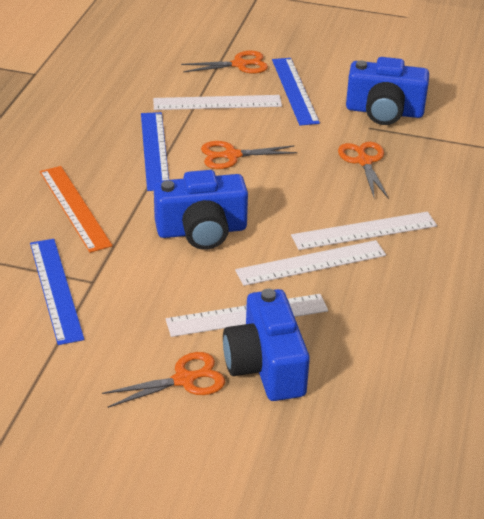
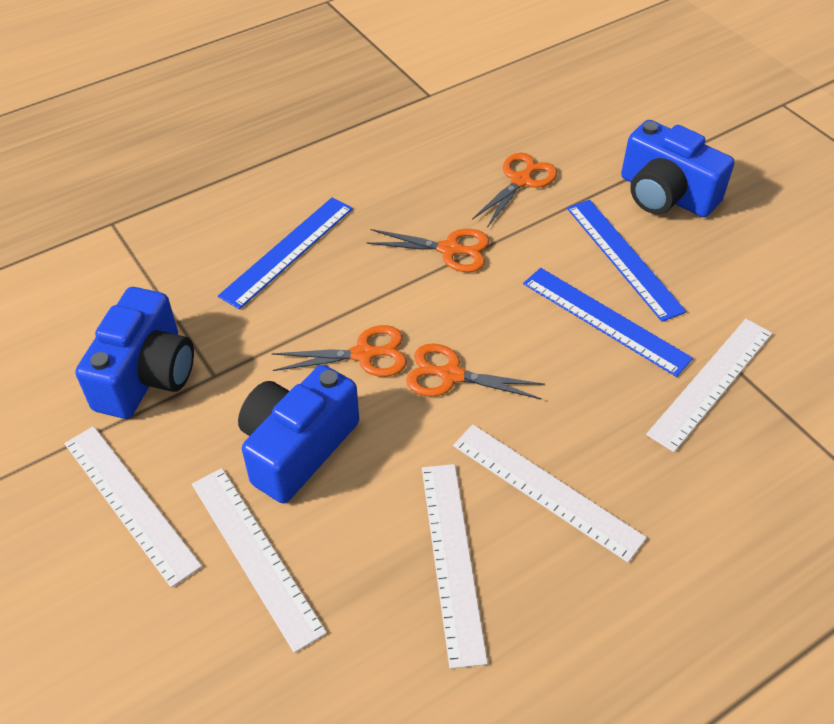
orange ruler: 1 -> 0
white ruler: 4 -> 5

